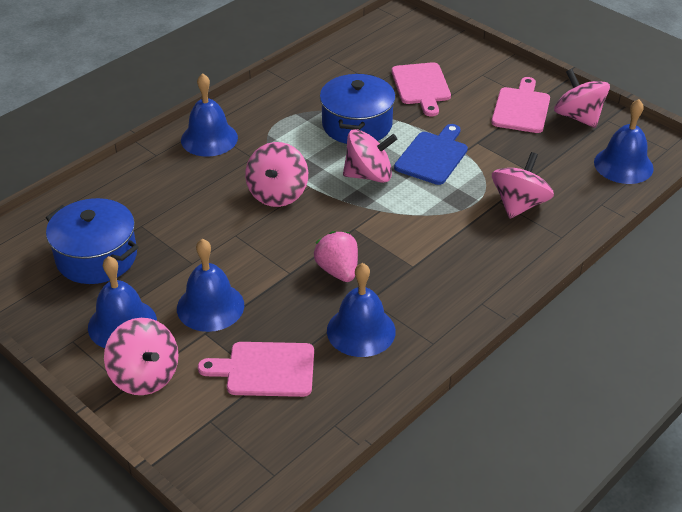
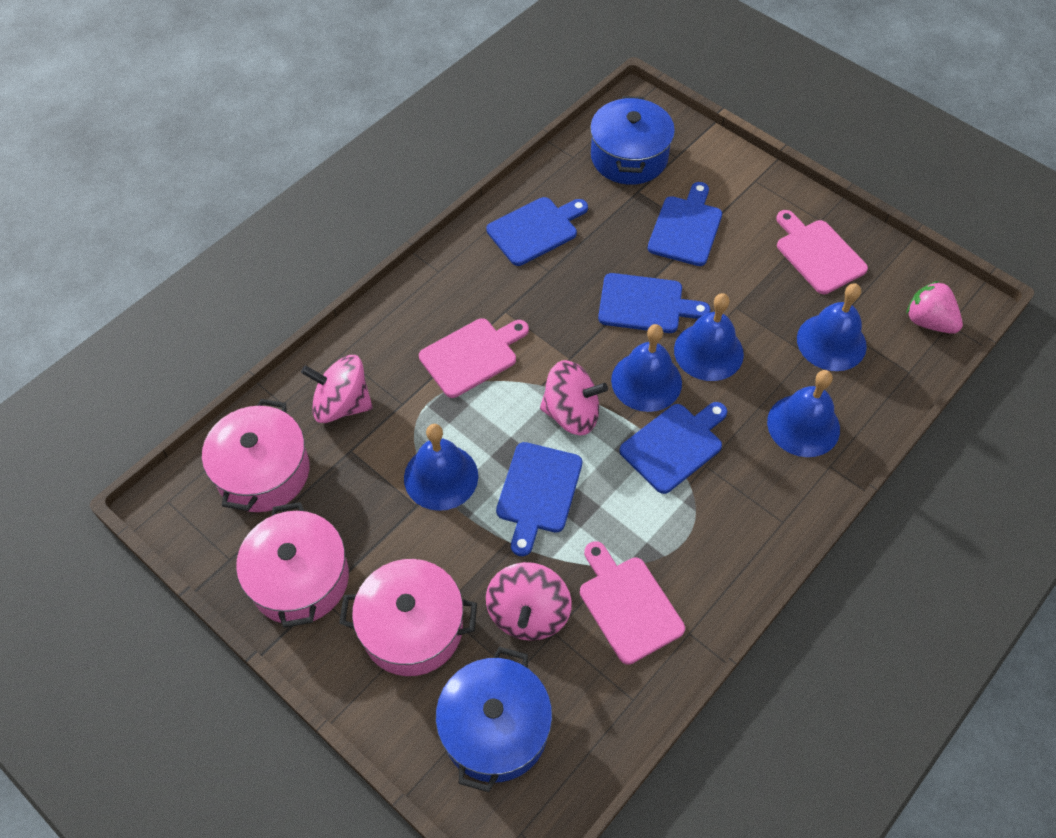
blue cutting board: 1 -> 5
pink pot: 0 -> 3
pink spinning top: 5 -> 3

